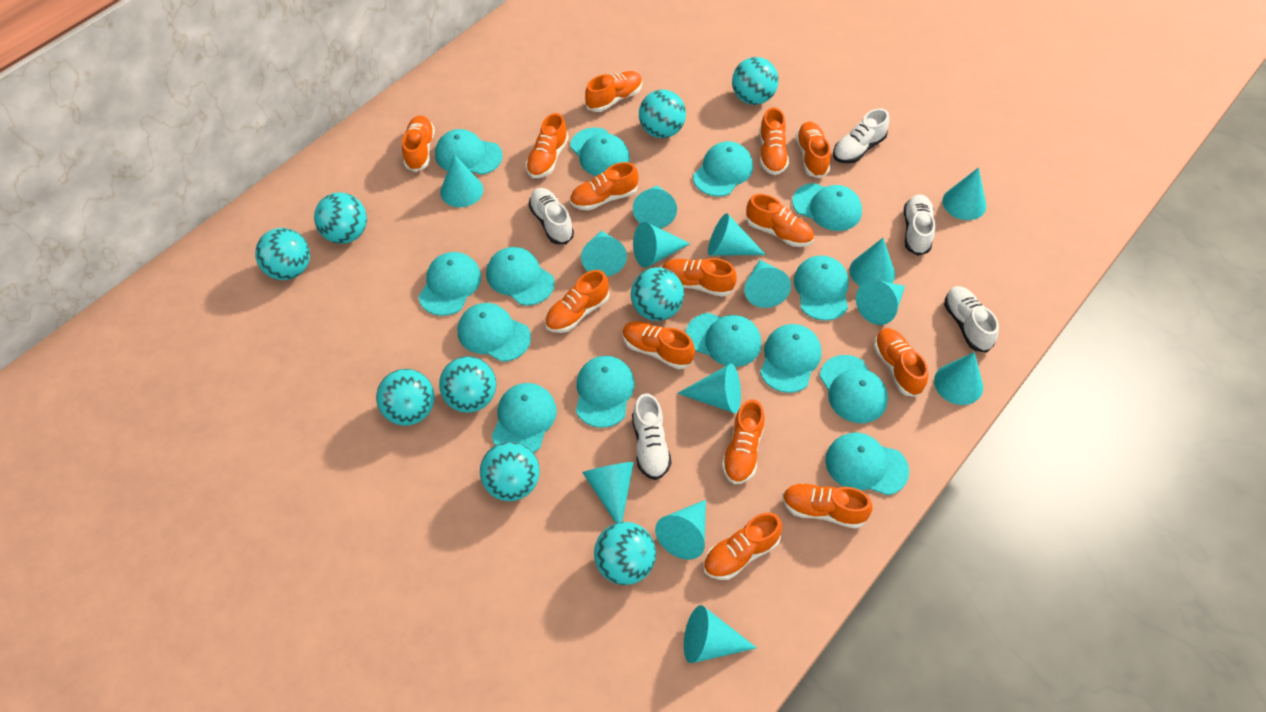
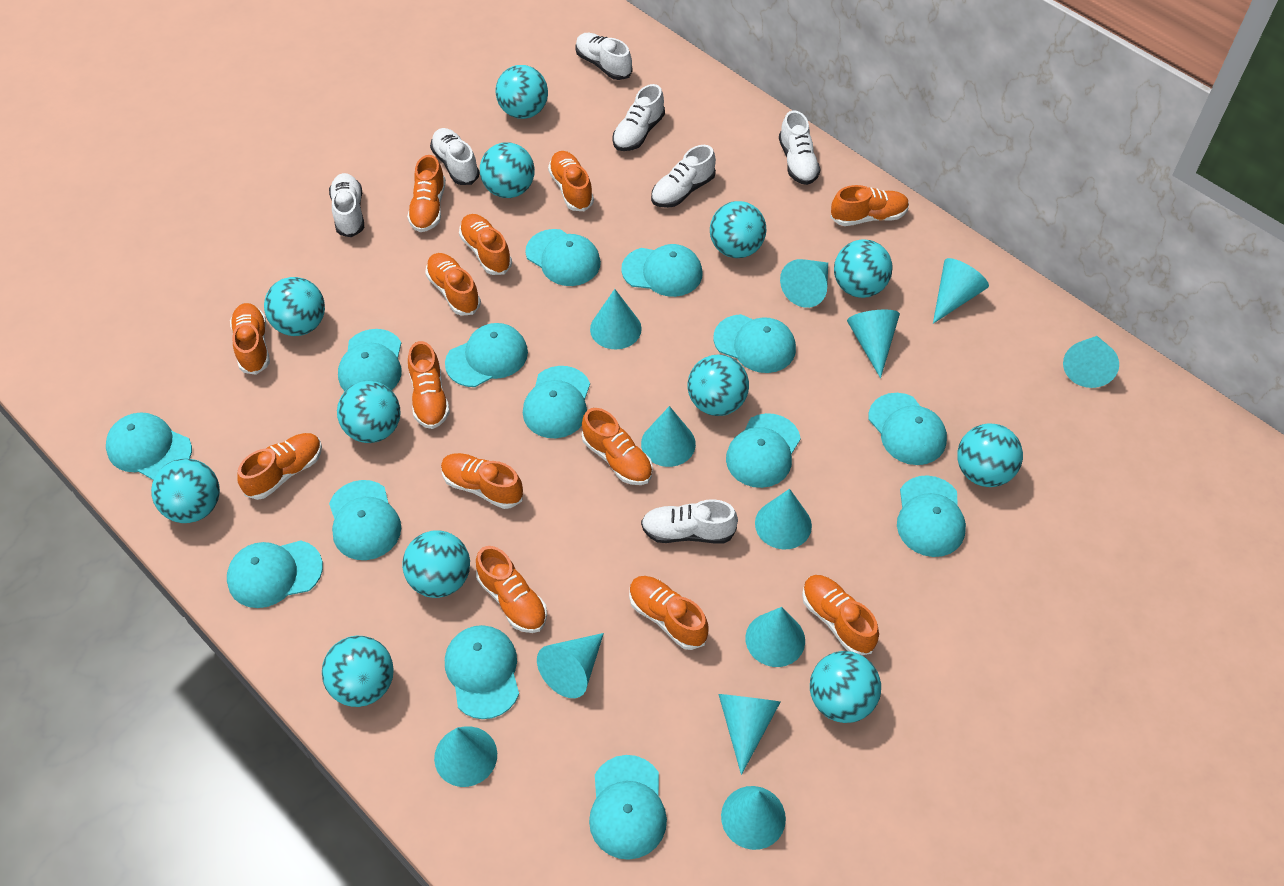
orange shoe: 14 -> 13
turquoise ball: 9 -> 12
turquoise cone: 14 -> 12
white shoe: 5 -> 7

